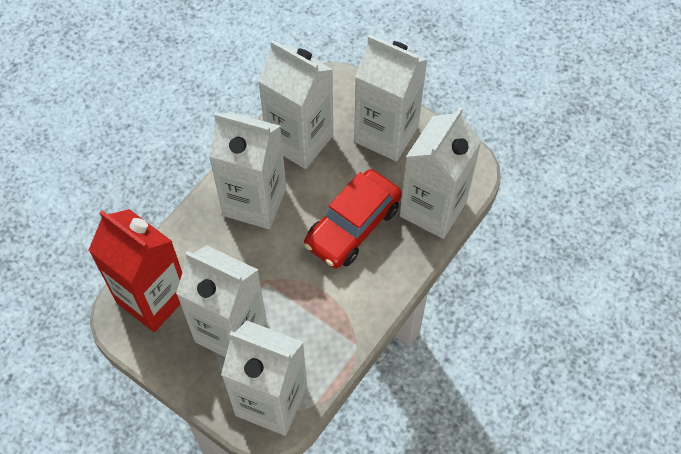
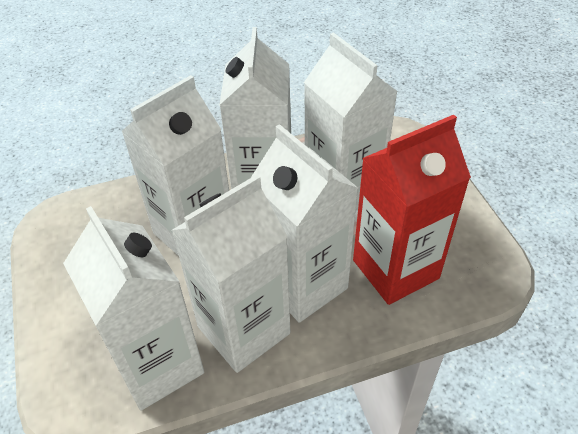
red car: 1 -> 0

